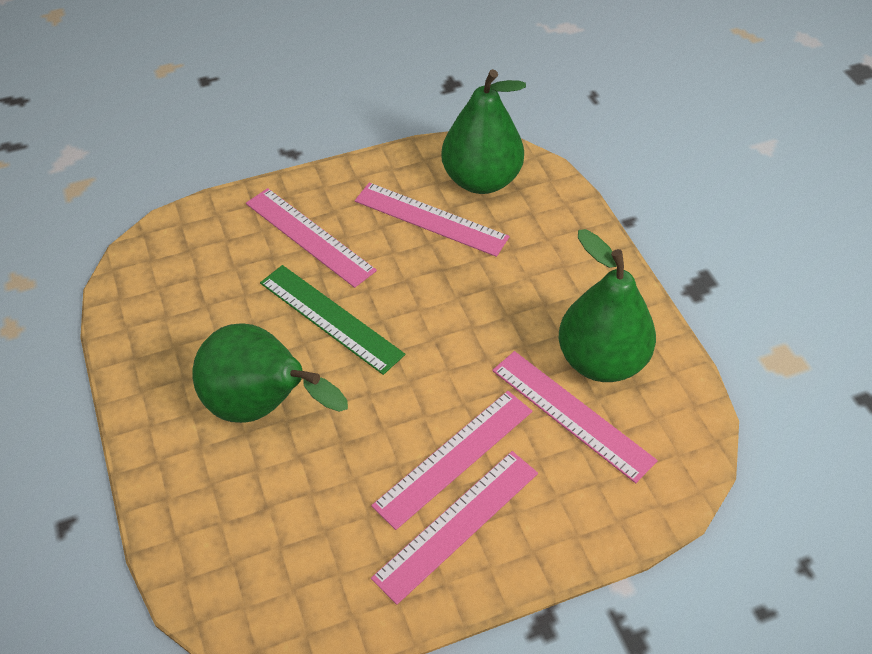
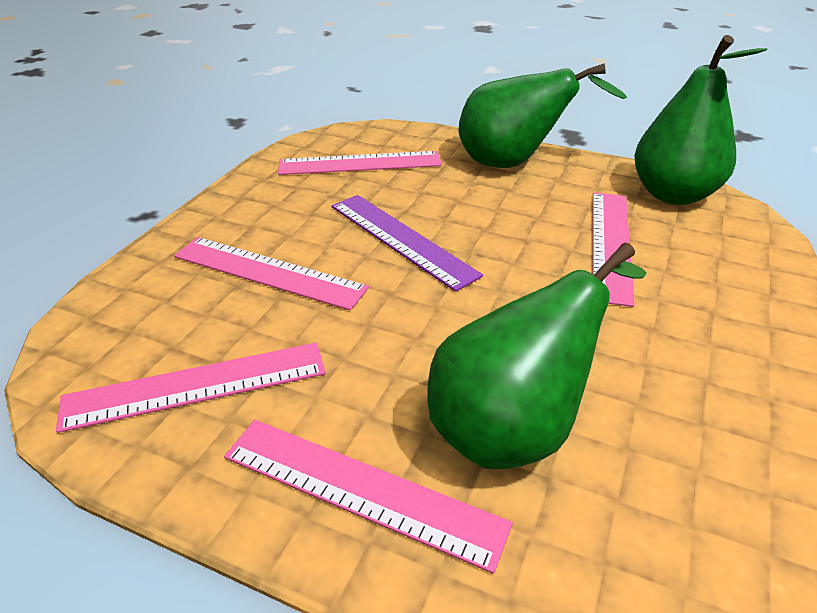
green ruler: 1 -> 0
purple ruler: 0 -> 1

